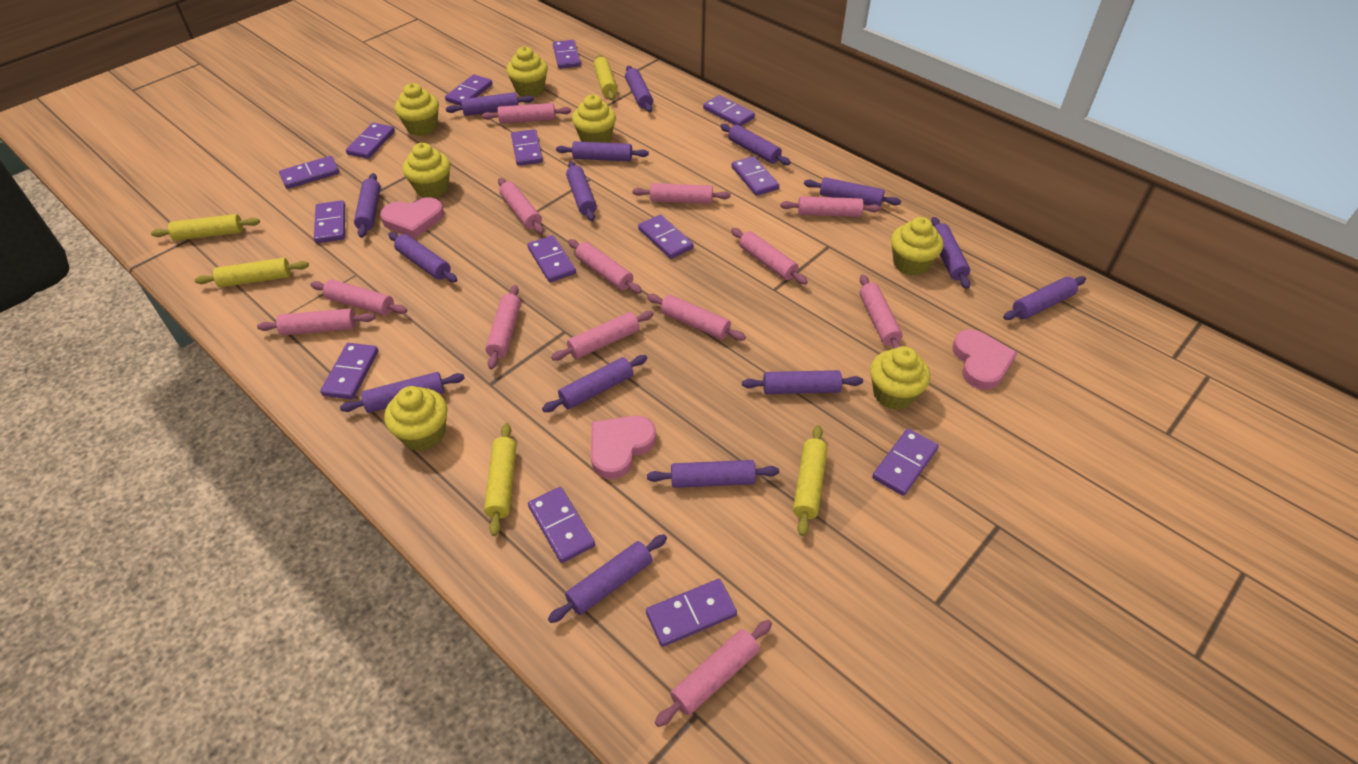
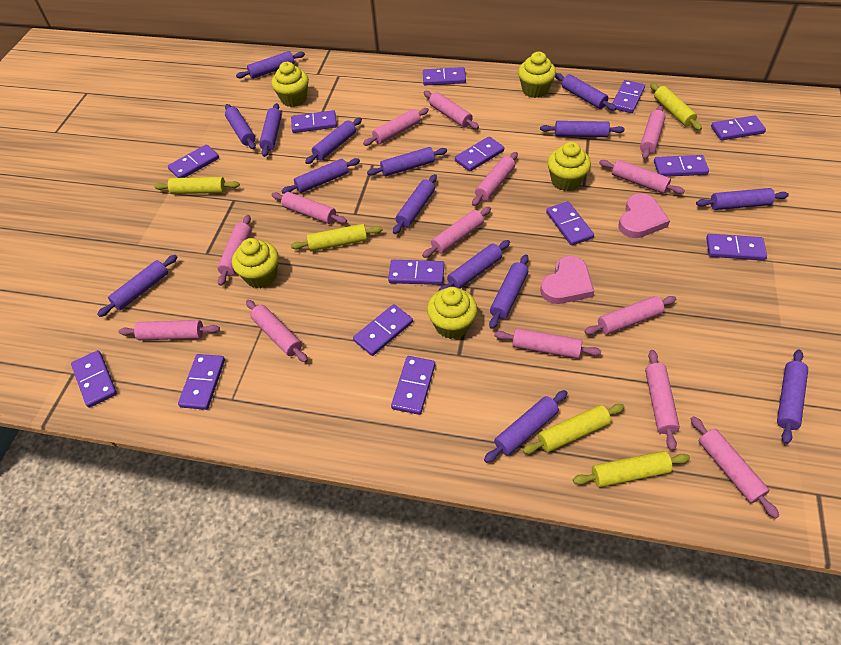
pink heart: 3 -> 2
pink rolling pin: 13 -> 14
yellow cupcake: 7 -> 5

